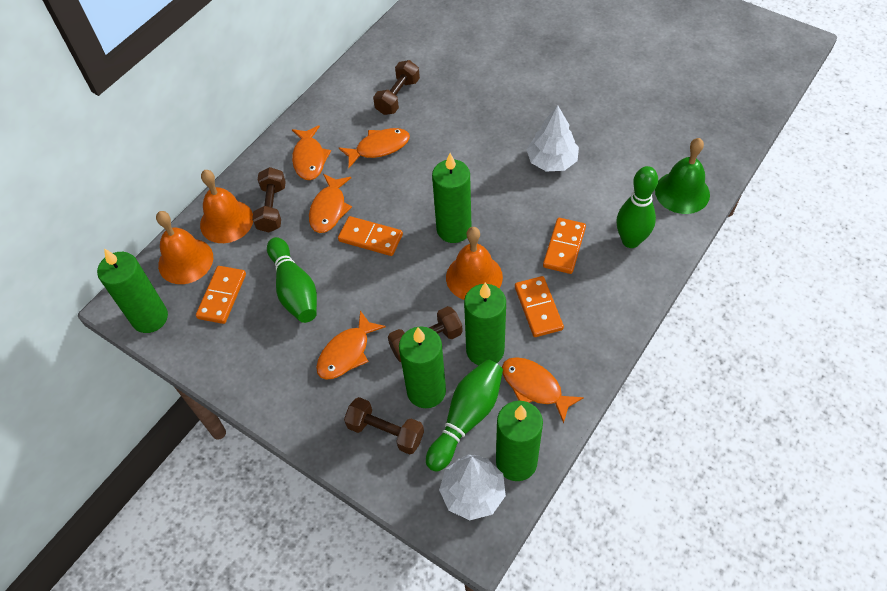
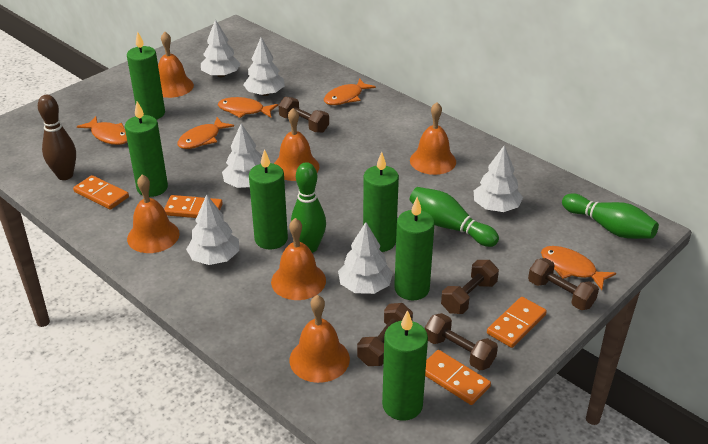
brown bowling pin: 0 -> 1
brown dumbbell: 4 -> 5
green bell: 1 -> 0
green candle: 5 -> 6
orange bell: 3 -> 6
white tree: 2 -> 6

